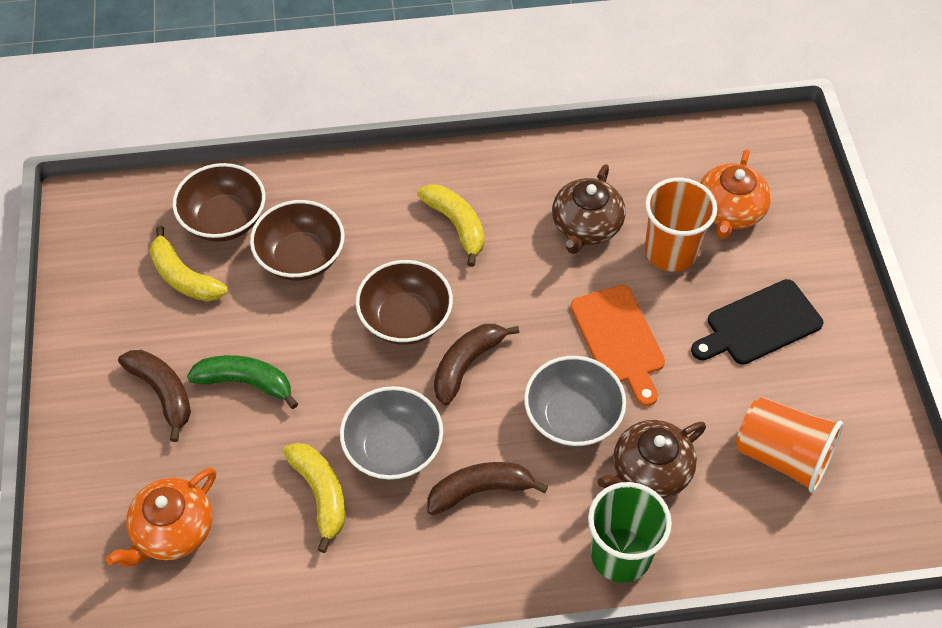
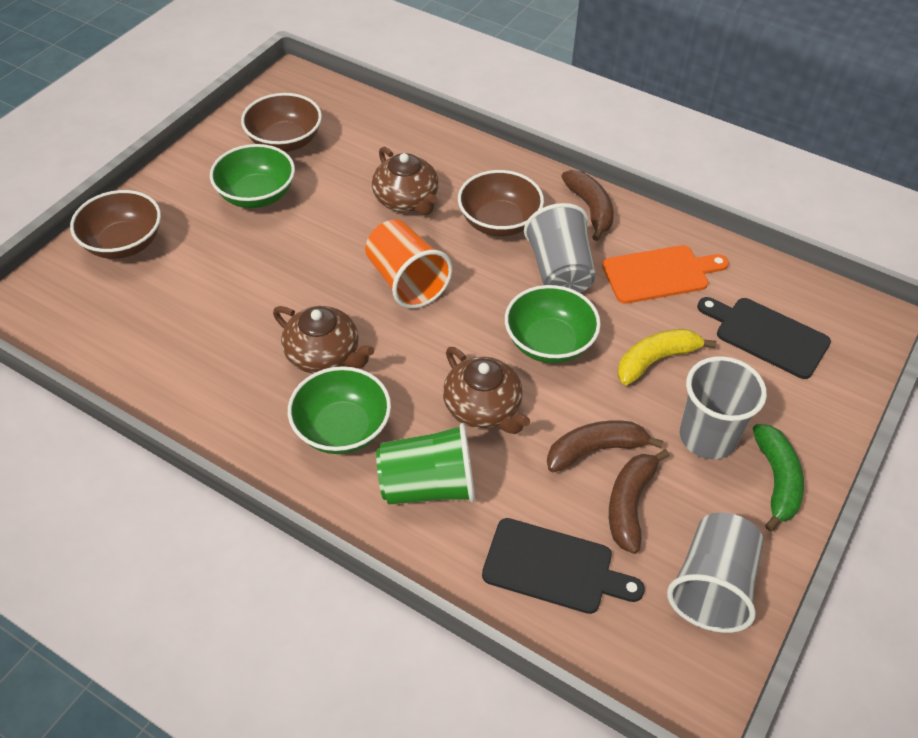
black cutting board: 1 -> 2
brown teapot: 2 -> 3
green bowl: 0 -> 3
grey bowl: 2 -> 0
grey cup: 0 -> 3
orange cup: 2 -> 1
orange teapot: 2 -> 0
yellow banana: 3 -> 1

